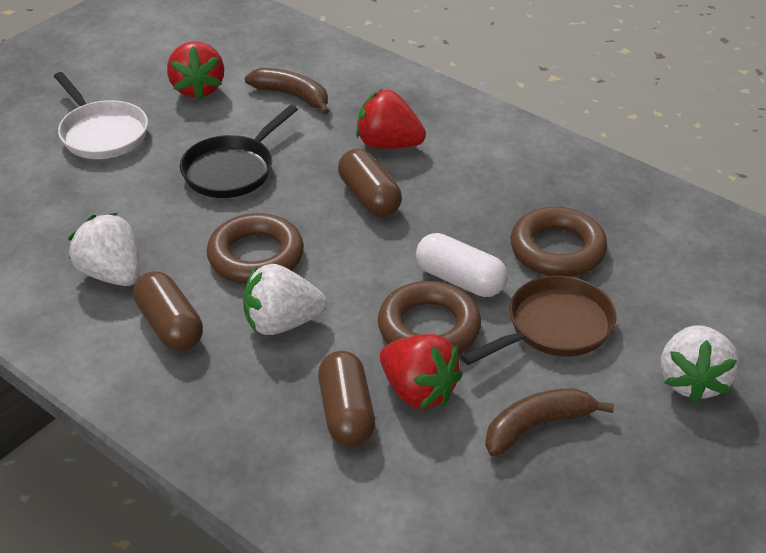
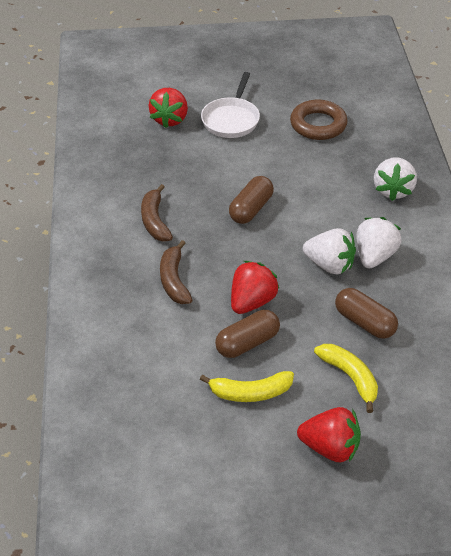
black pan: 1 -> 0
brown pan: 1 -> 0
brown ring: 3 -> 1
white capsule: 1 -> 0
yellow banana: 0 -> 2

